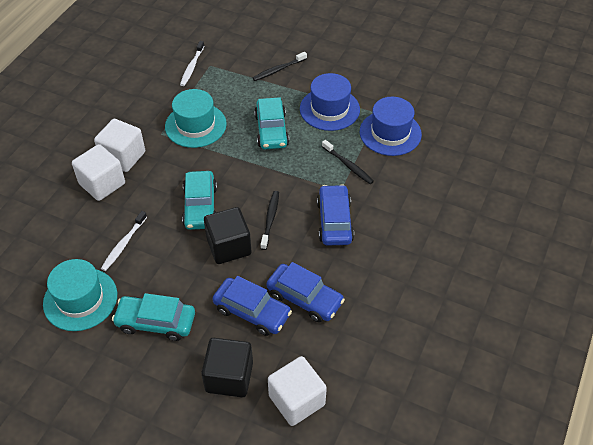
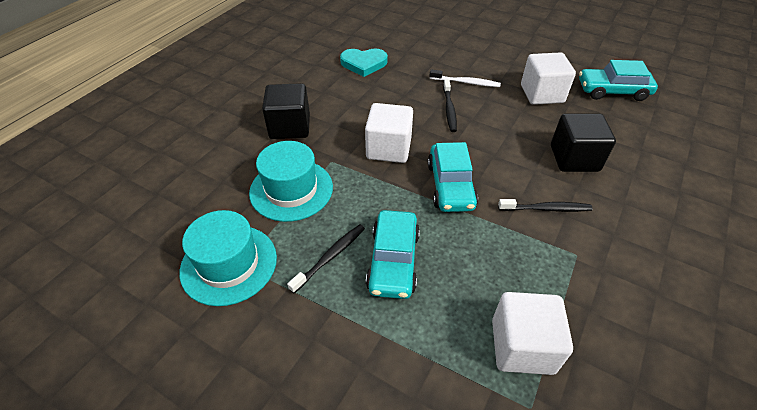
blue car: 3 -> 0
blue hat: 2 -> 0
turquoise heart: 0 -> 1
white toothbrush: 2 -> 1

